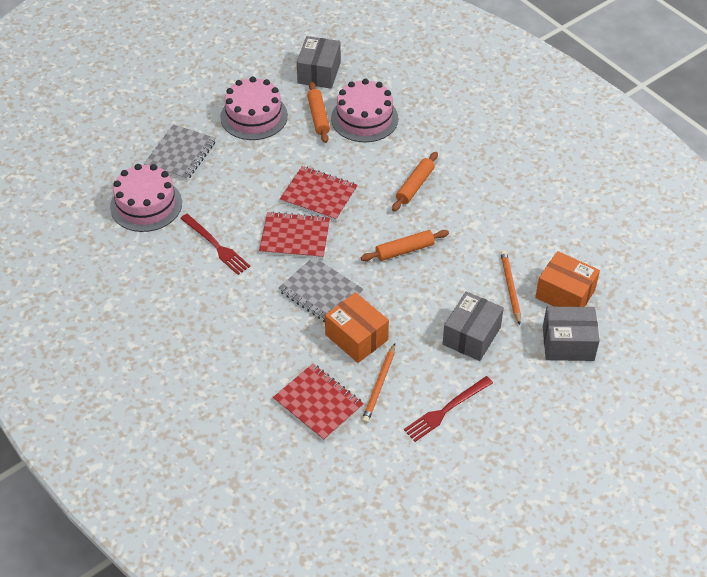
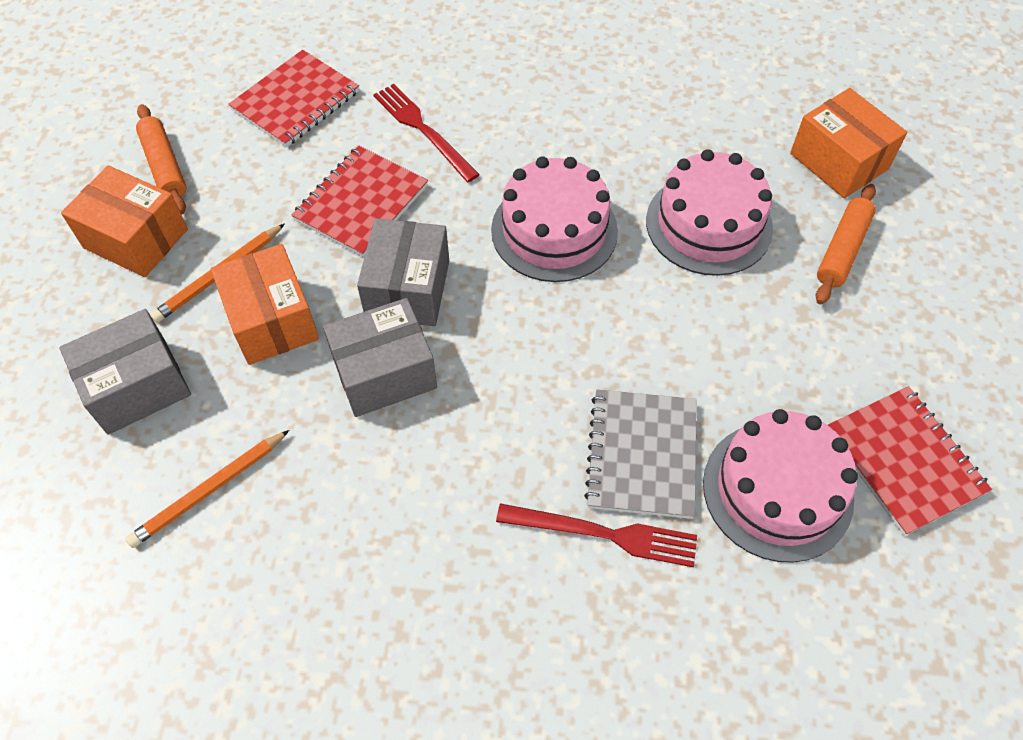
grey notebook: 2 -> 1
orange box: 2 -> 3
orange rolling pin: 3 -> 2

